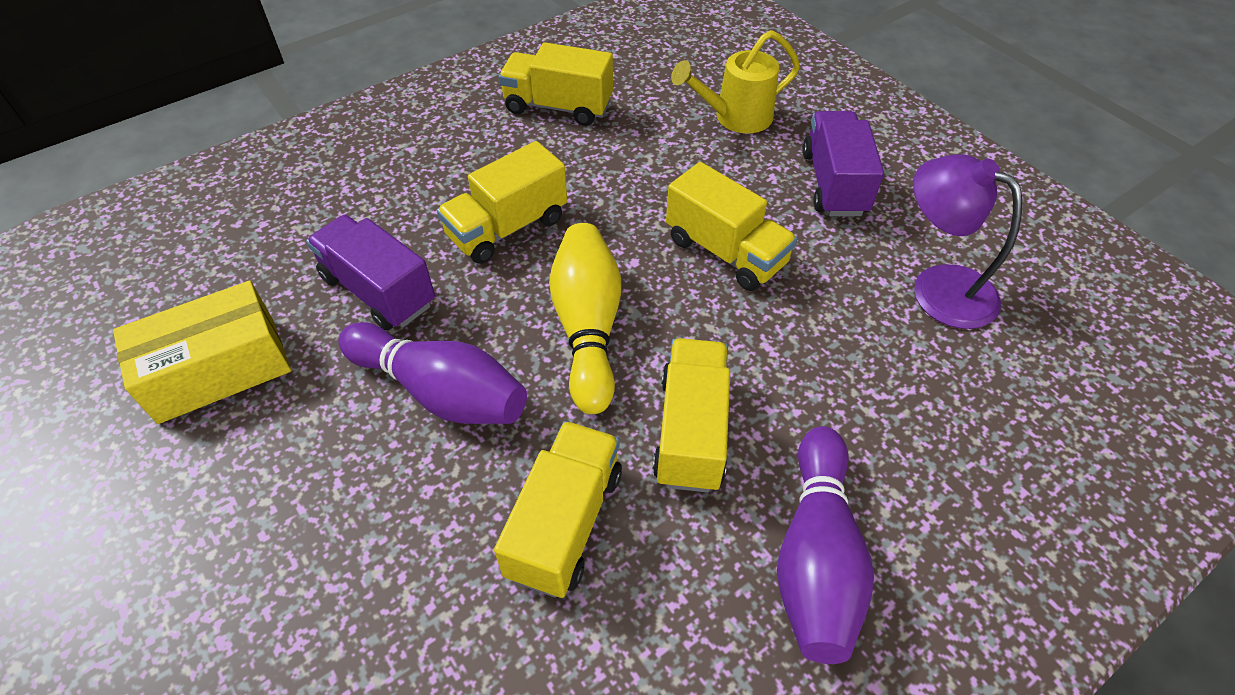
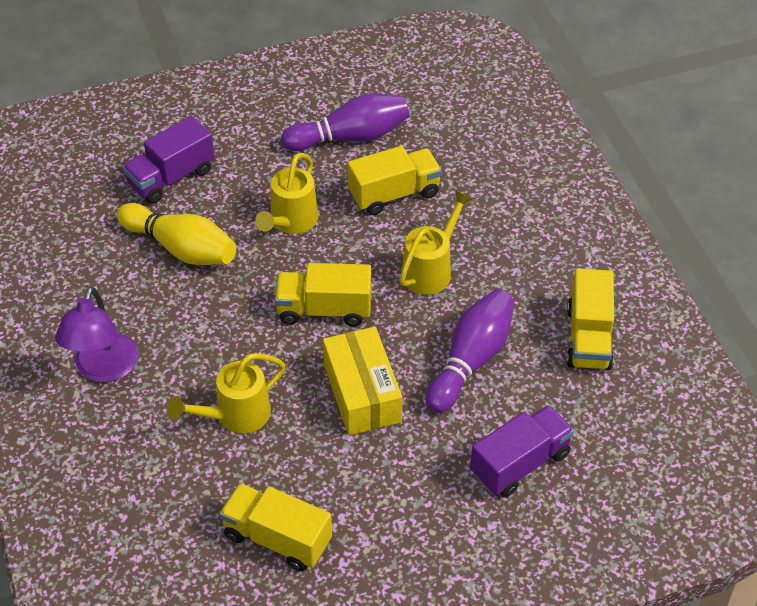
yellow truck: 5 -> 4
yellow watering can: 1 -> 3

